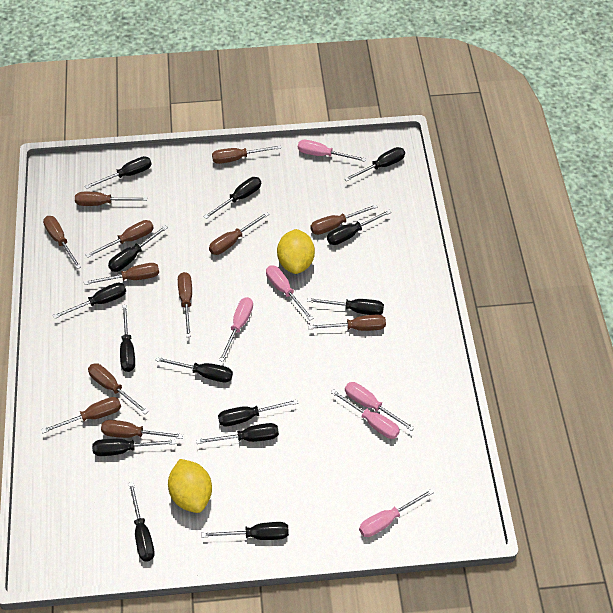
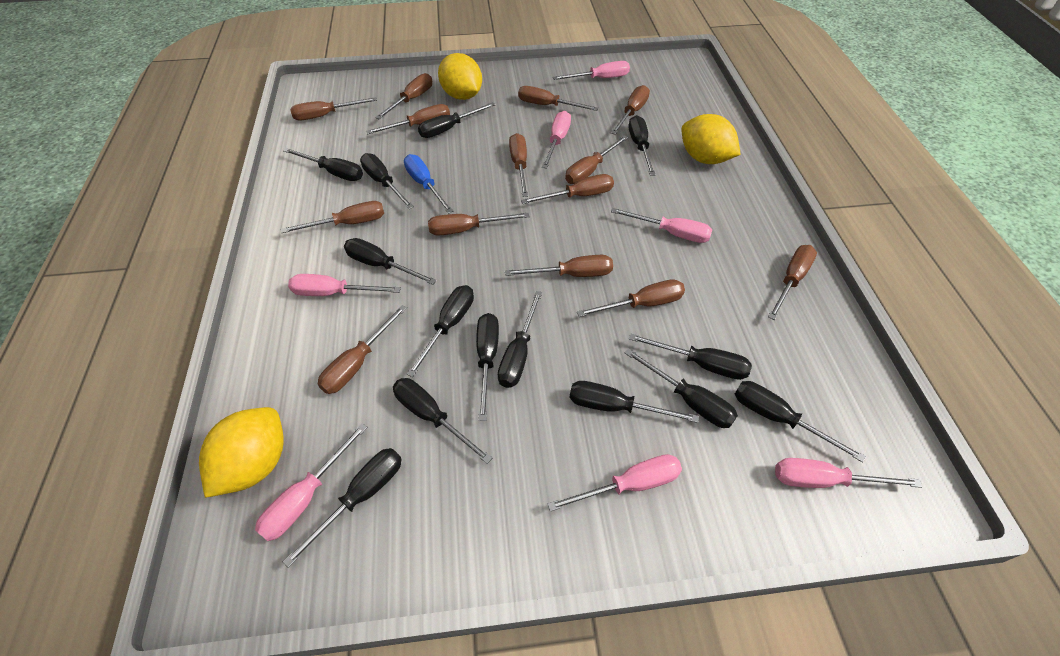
blue screwdriver: 0 -> 1
brown screwdriver: 12 -> 14
pink screwdriver: 6 -> 7
yellow lemon: 2 -> 3

